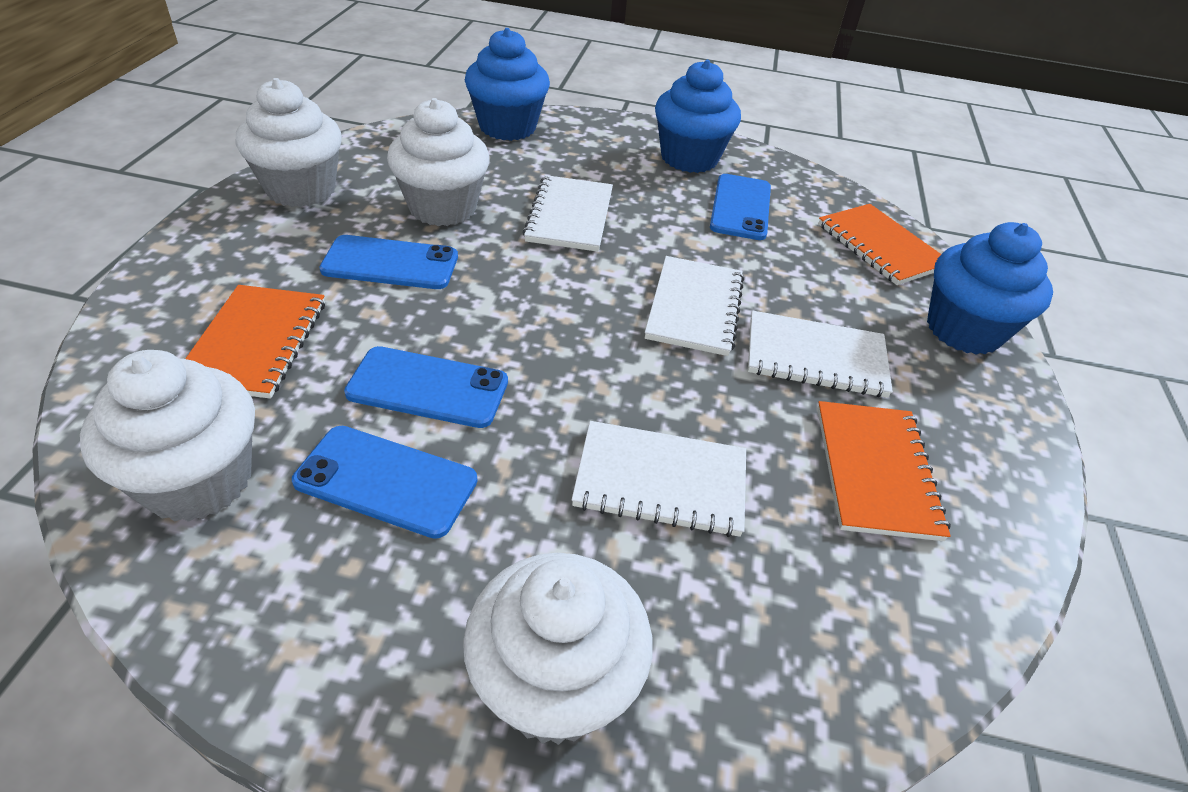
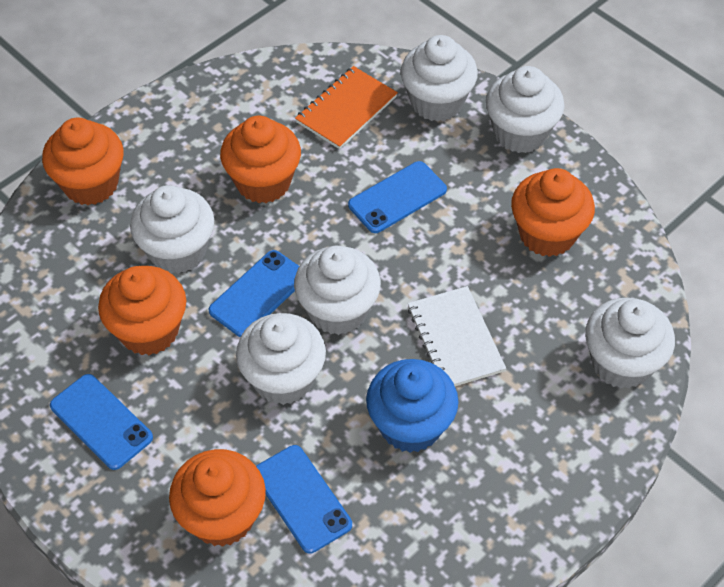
blue cupcake: 3 -> 1
orange cupcake: 0 -> 5
orange notebook: 3 -> 1
white cupcake: 4 -> 6
white notebook: 4 -> 1

